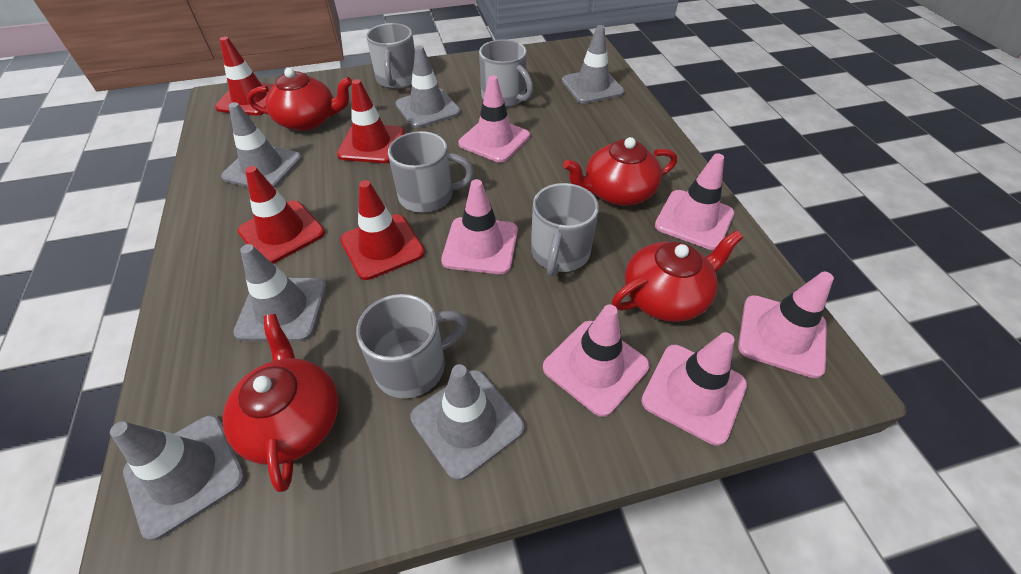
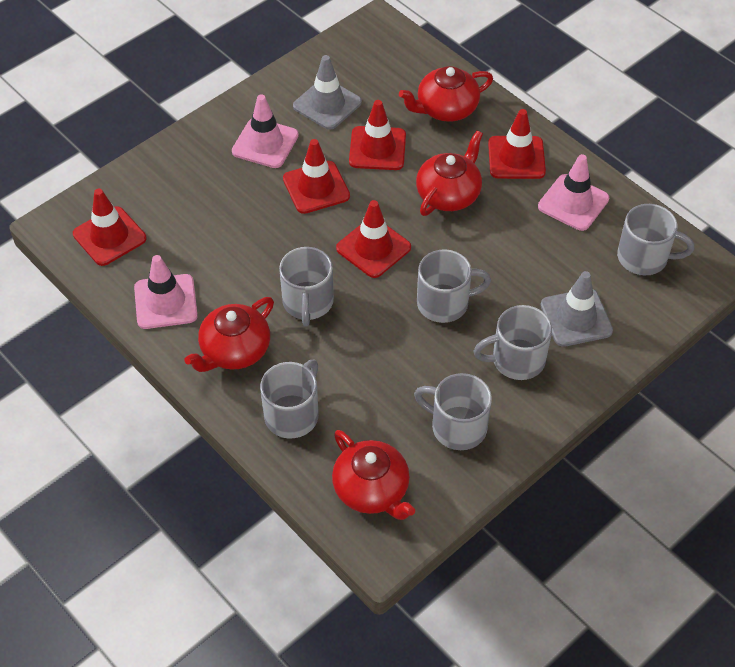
grey mug: 5 -> 6
grey traffic cone: 6 -> 2
pink traffic cone: 6 -> 3
red traffic cone: 4 -> 5

